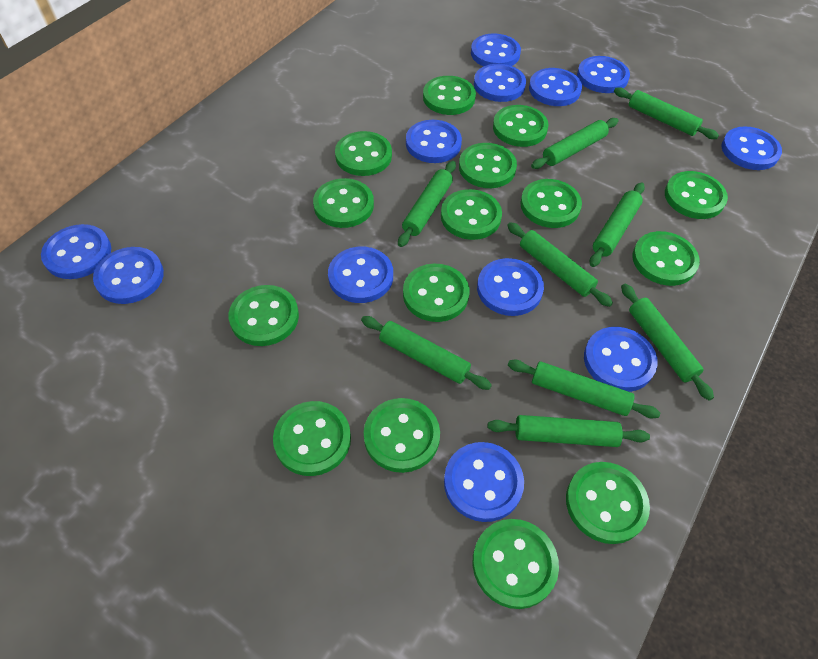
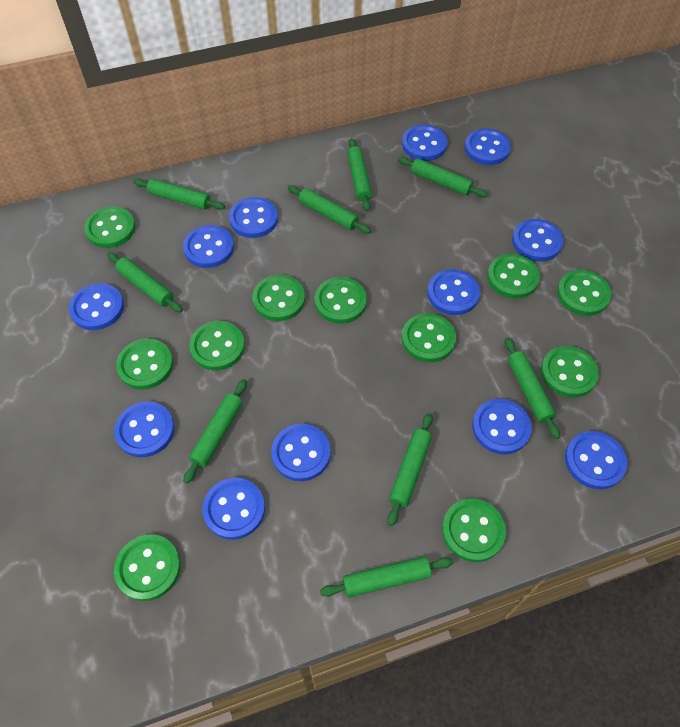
green button: 15 -> 11

